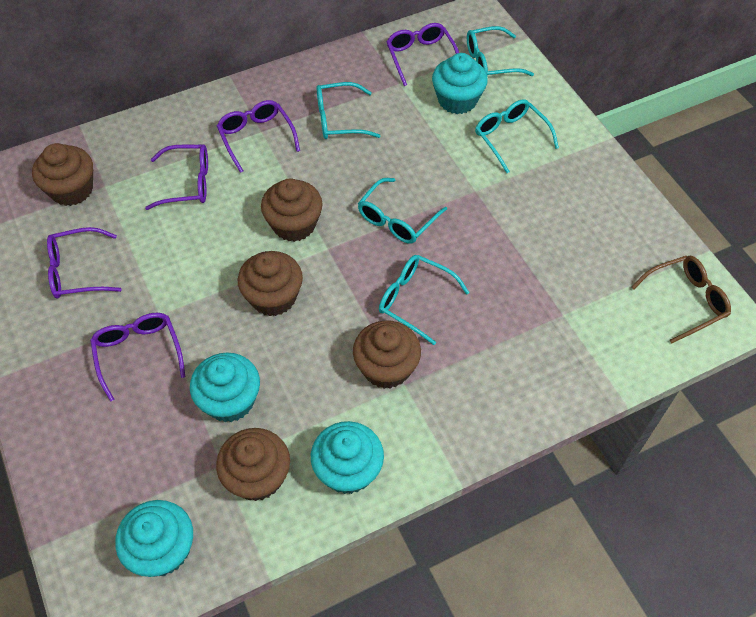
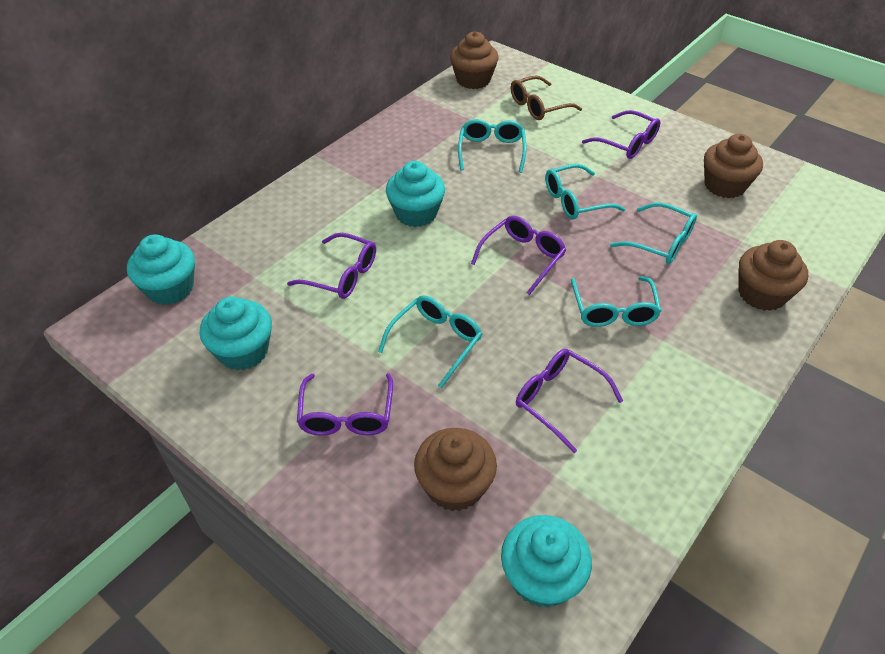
brown cupcake: 5 -> 4

